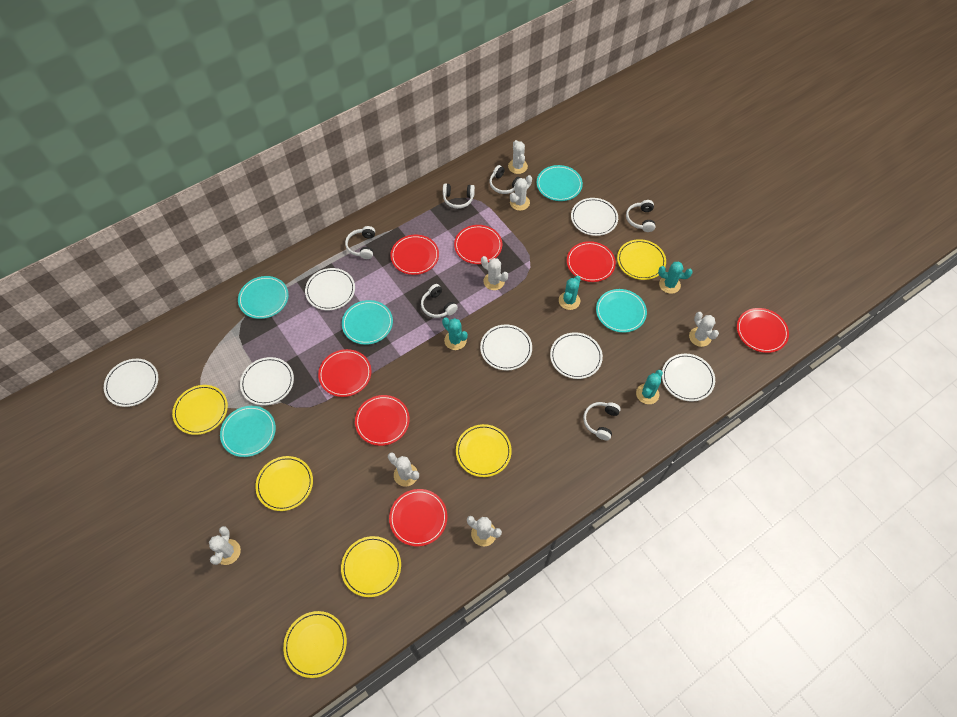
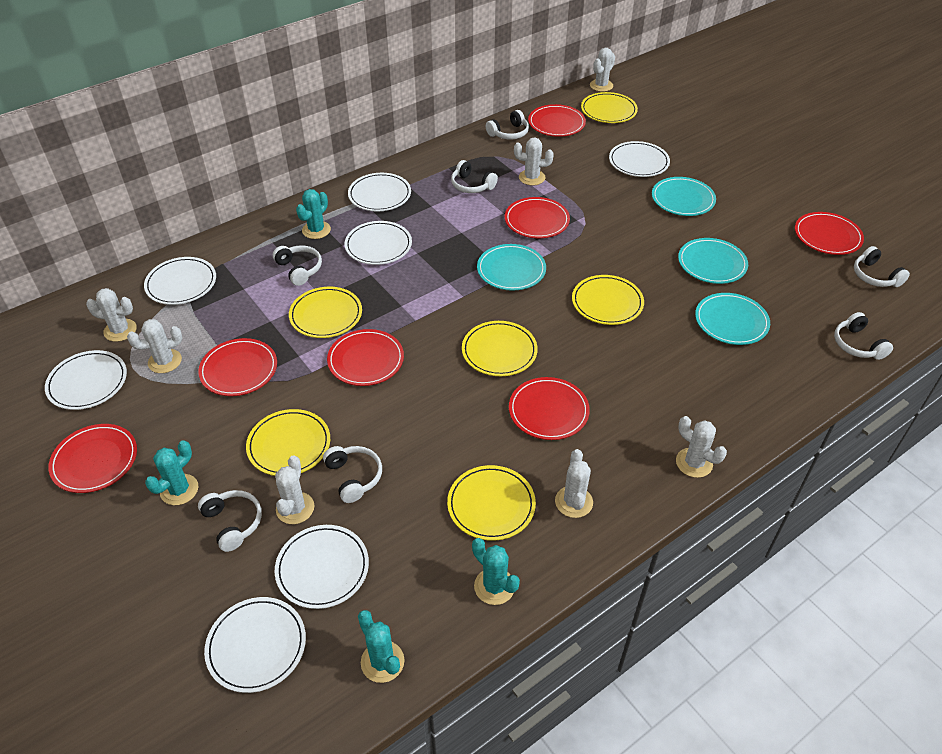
turquoise plate: 5 -> 4
white headphones: 6 -> 7

